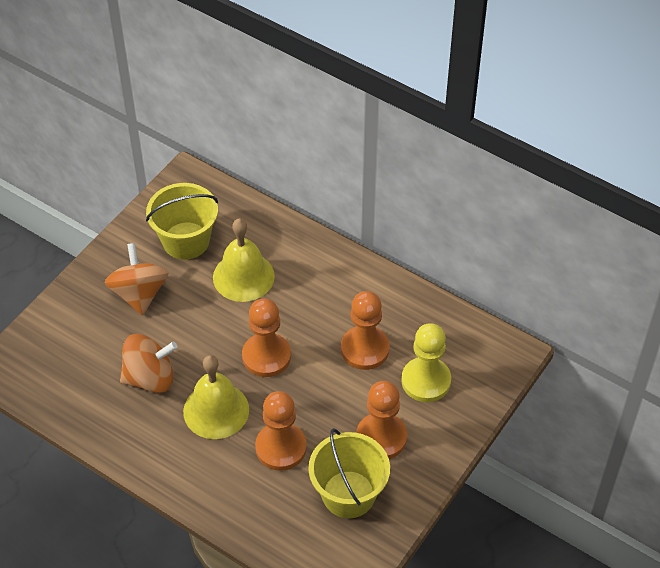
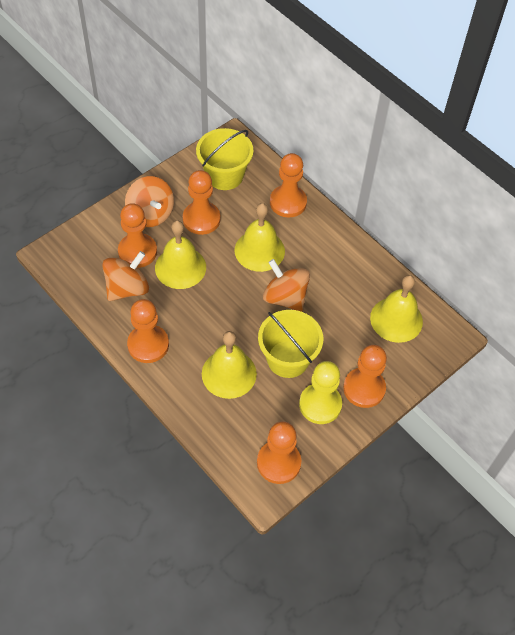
orange pawn: 4 -> 6
orange spinning top: 2 -> 3
yellow bell: 2 -> 4

